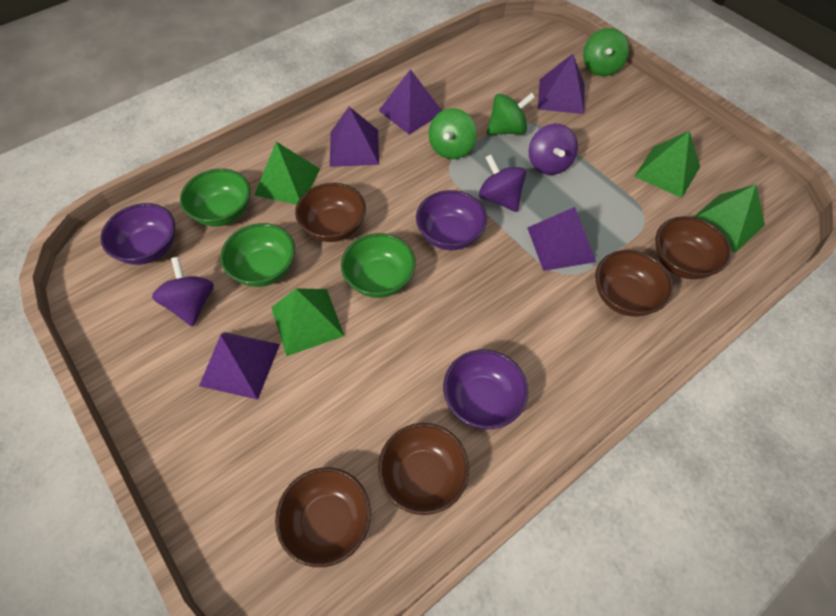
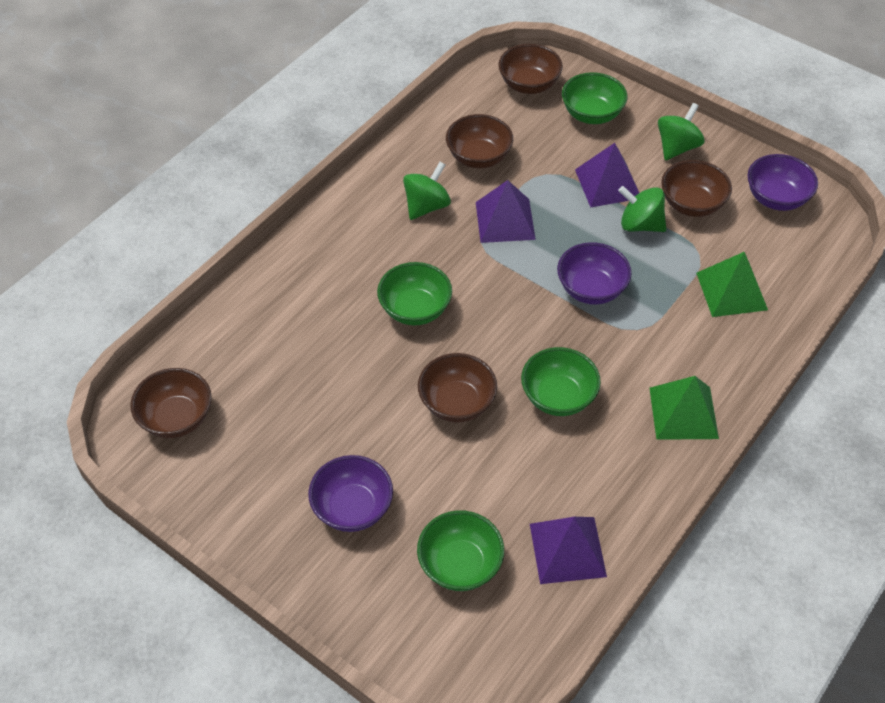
green bowl: 3 -> 4
green pyramid: 4 -> 2
purple pyramid: 5 -> 3
purple spinning top: 3 -> 0

